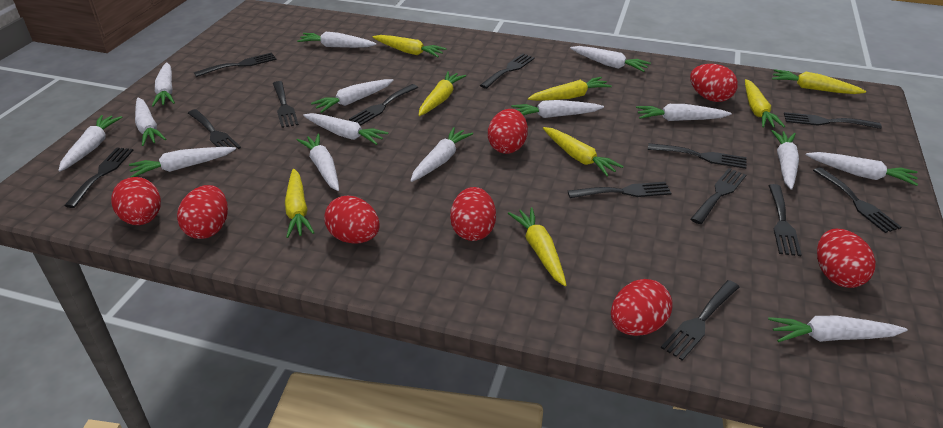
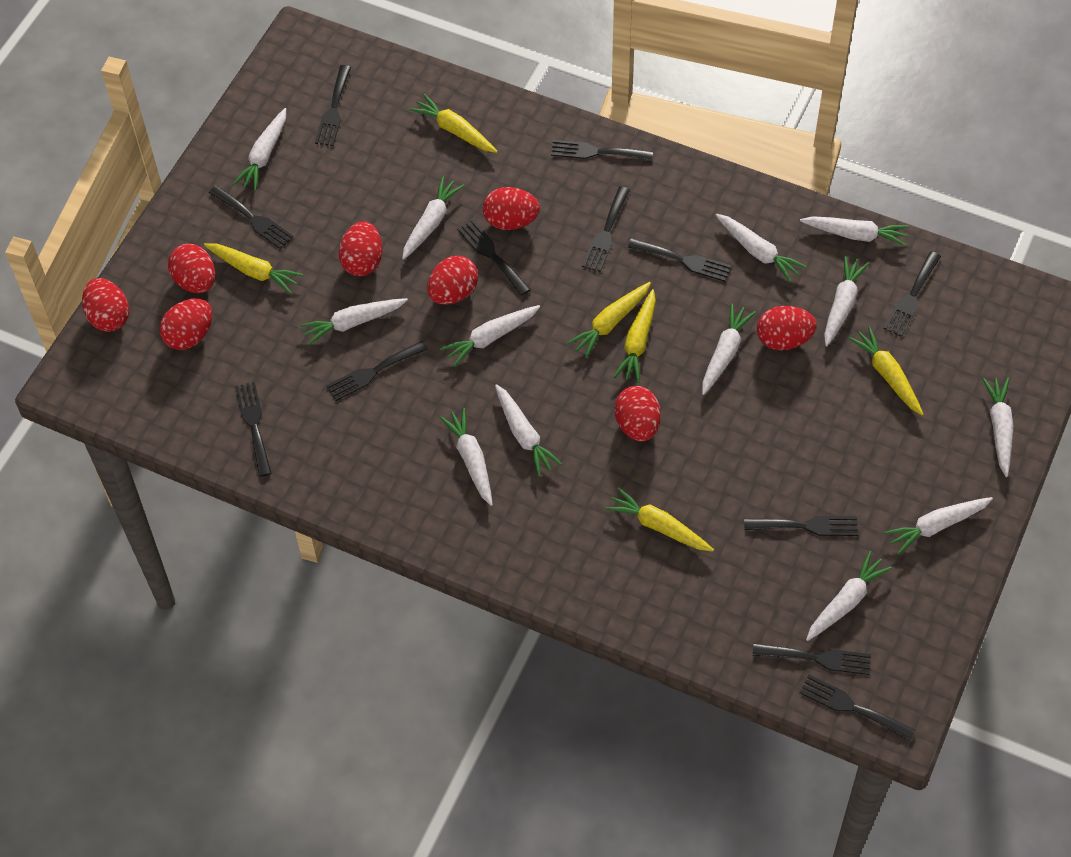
black fork: 13 -> 12
white carrot: 15 -> 13
yellow carrot: 8 -> 6

